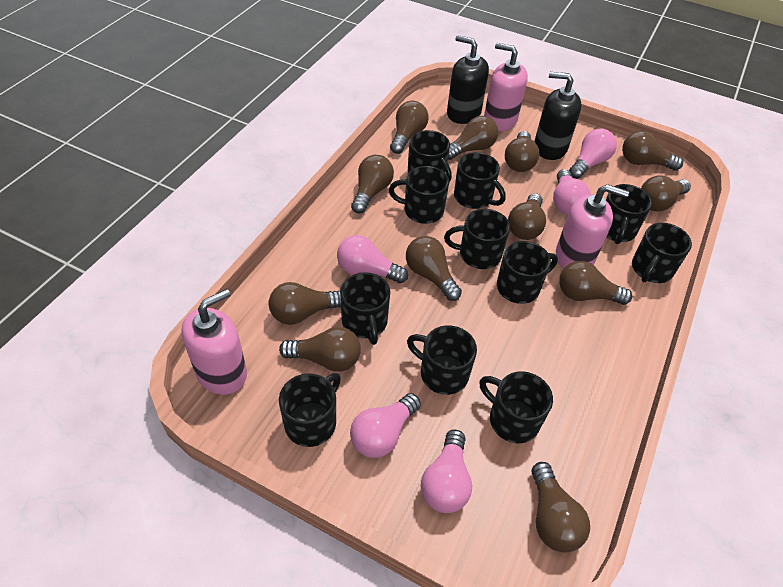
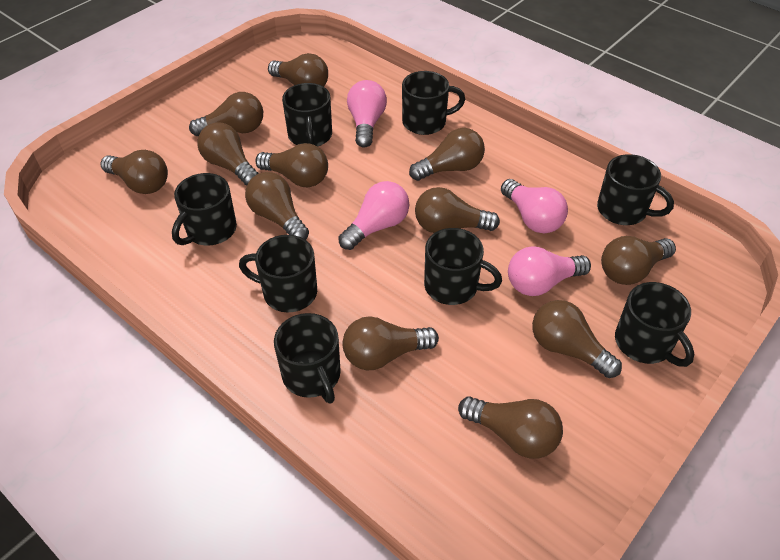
black mug: 11 -> 8
black soap dispenser: 2 -> 0
pink light bulb: 5 -> 4
pink soap dispenser: 3 -> 0

